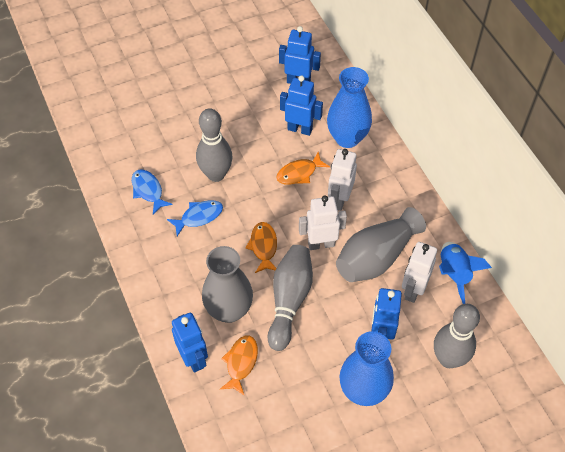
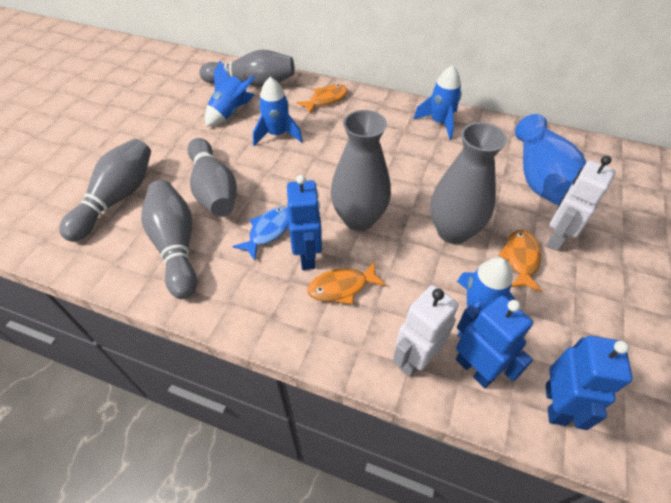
blue fish: 2 -> 1
blue robot: 4 -> 3
blue rocket: 1 -> 4
blue vase: 2 -> 1
grey bowling pin: 3 -> 4
white robot: 3 -> 2

